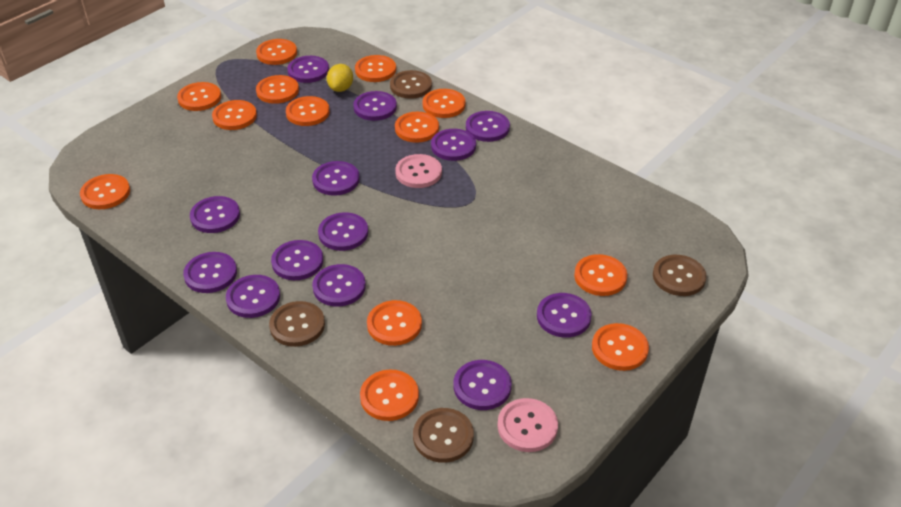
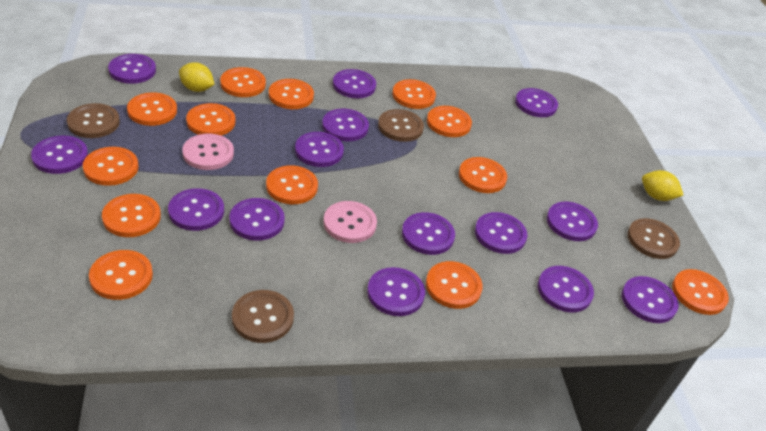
purple button: 13 -> 14
yellow lemon: 1 -> 2

